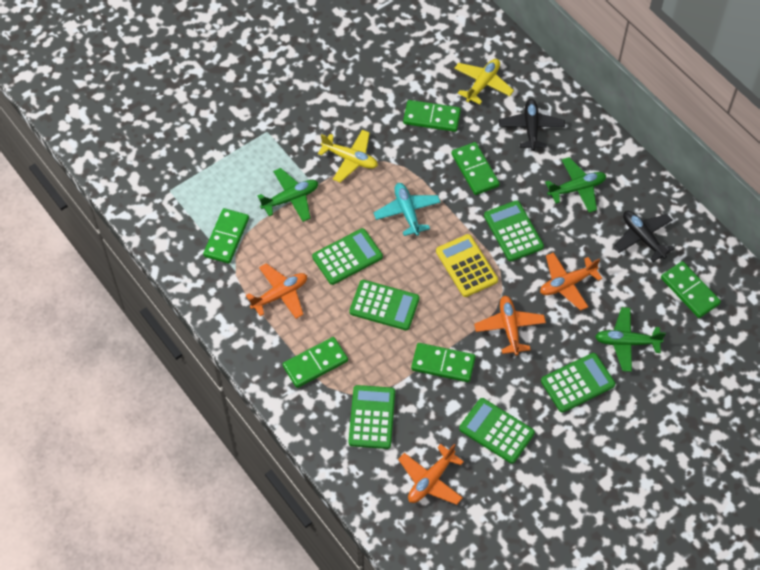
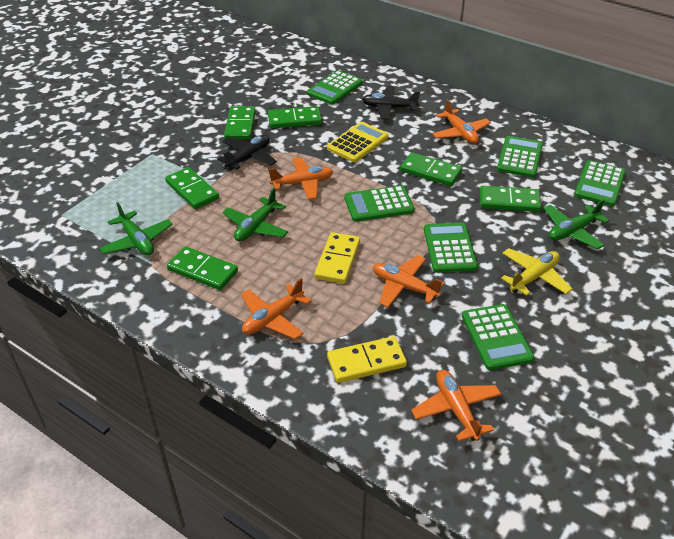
orange plane: 4 -> 5
turquoise plane: 1 -> 0
yellow domino: 0 -> 2
yellow plane: 2 -> 1

